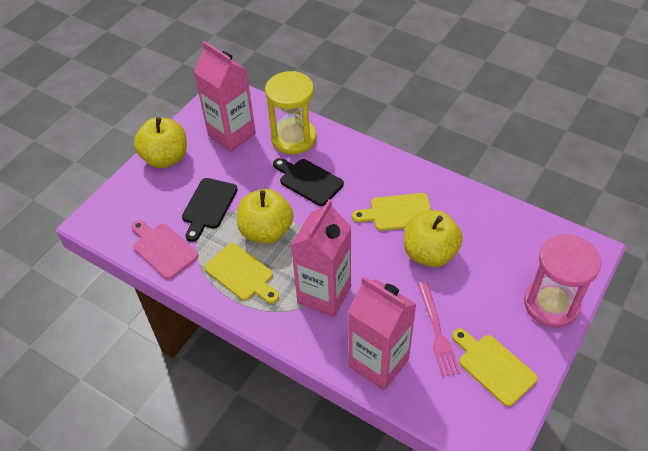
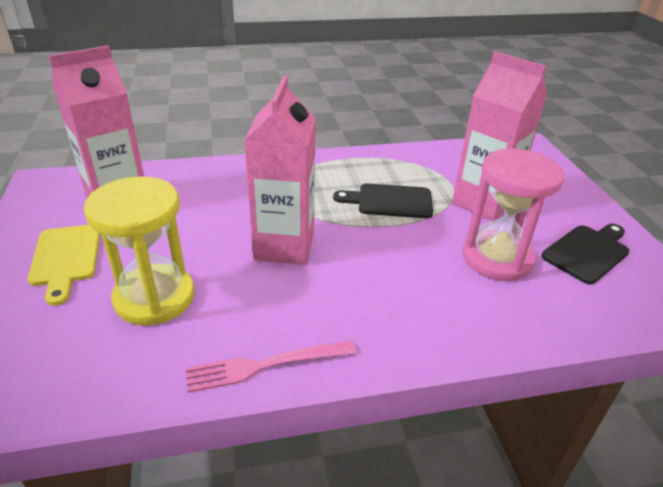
pink cutting board: 1 -> 0
yellow apple: 3 -> 0
yellow cutting board: 3 -> 1

